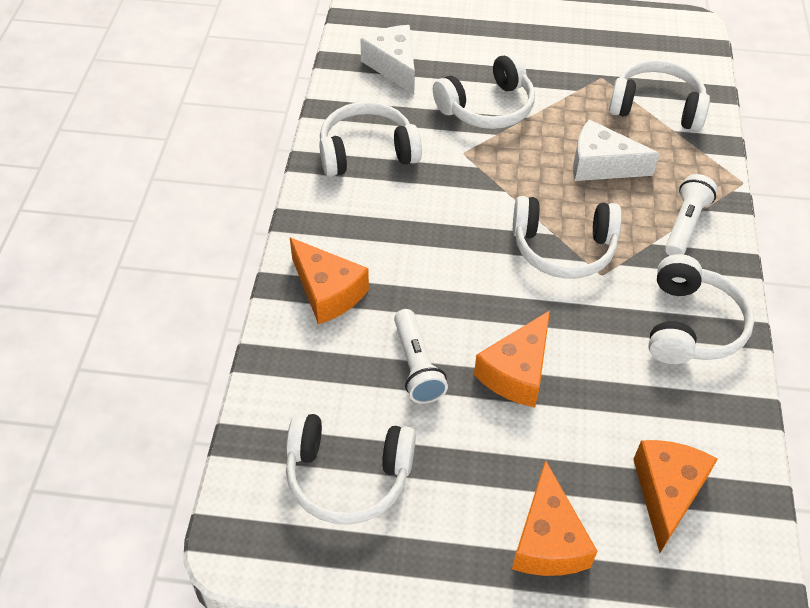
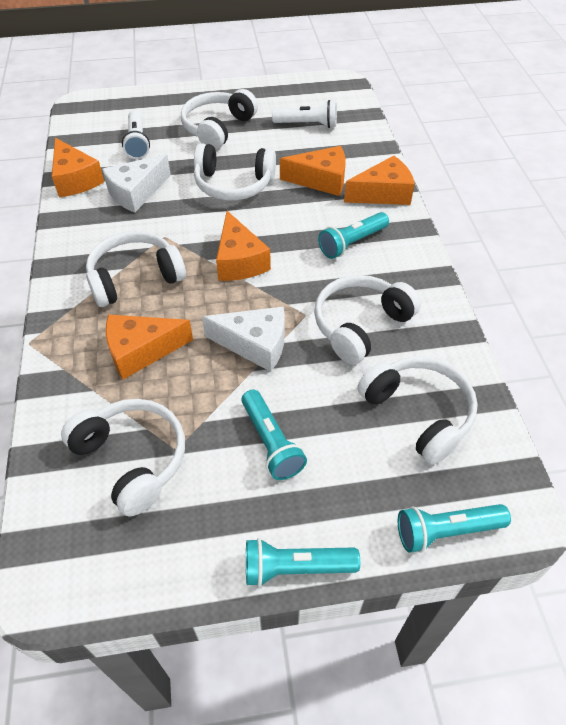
orange cheese: 4 -> 5
turquoise flashlight: 0 -> 4

